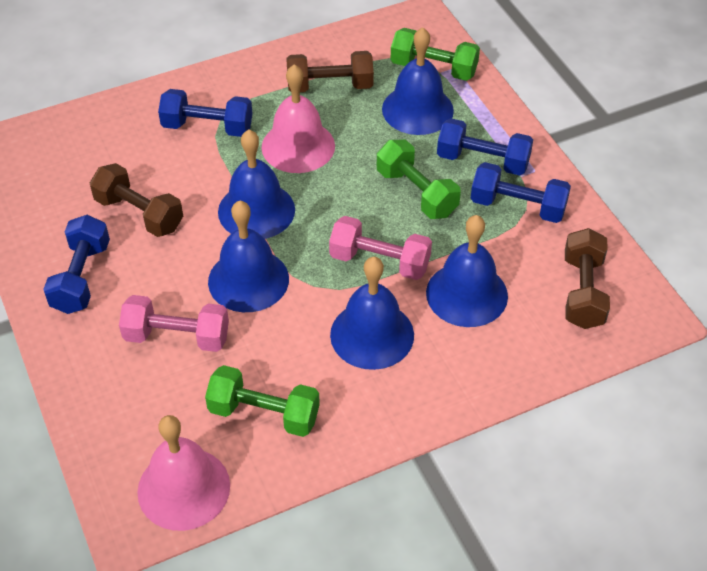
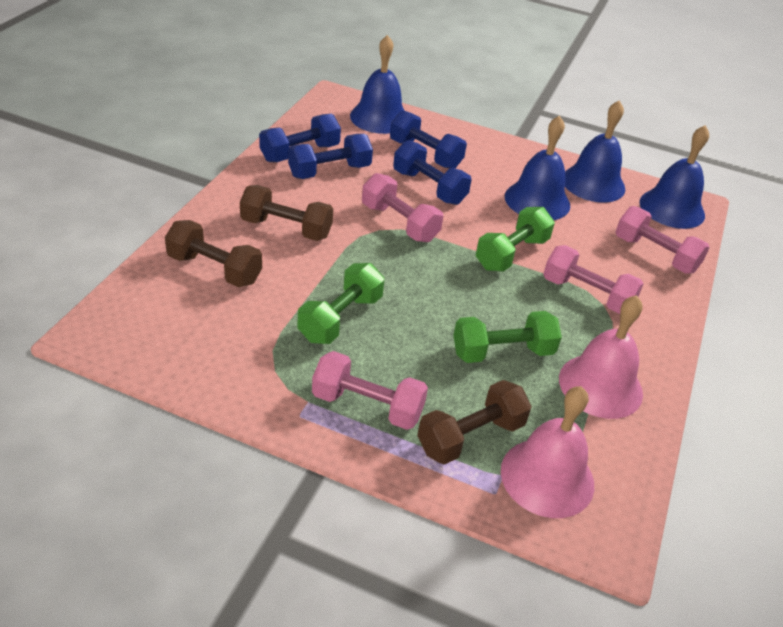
blue bell: 5 -> 4
pink dumbbell: 2 -> 4

